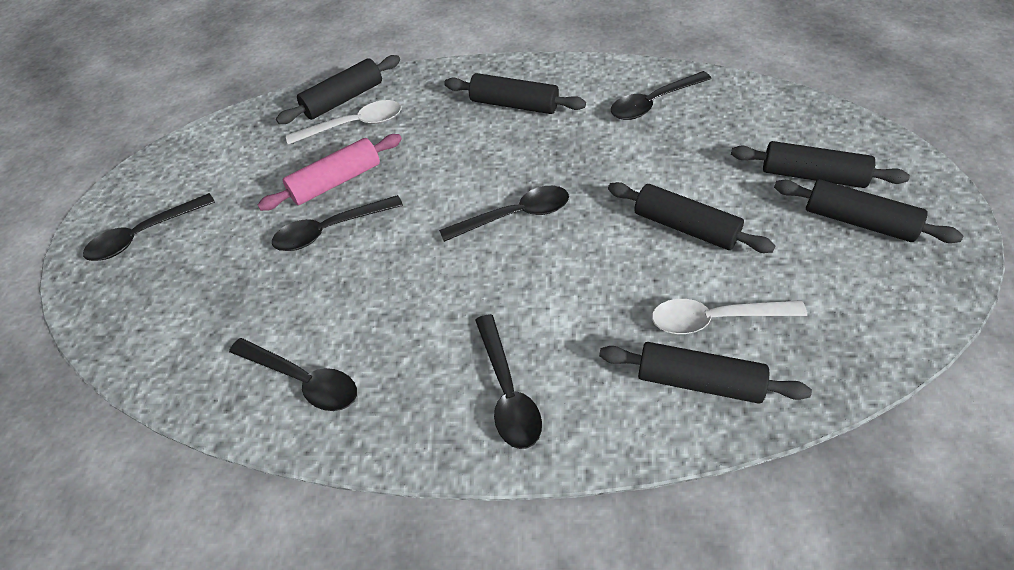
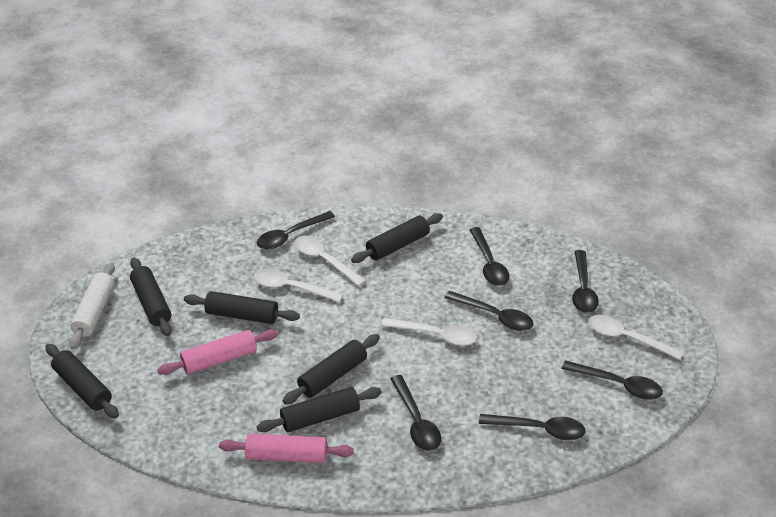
black spoon: 6 -> 7
pink rolling pin: 1 -> 2
white rolling pin: 0 -> 1
white spoon: 2 -> 4

